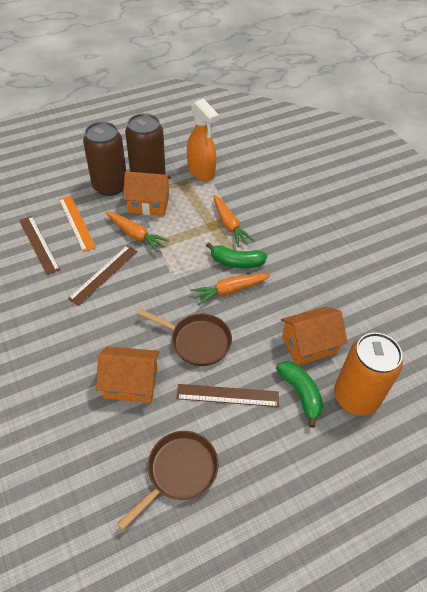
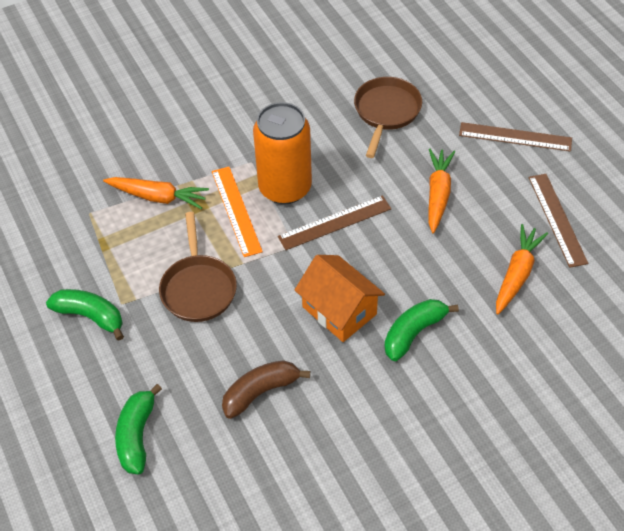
brown banana: 0 -> 1
brown can: 2 -> 0
green banana: 2 -> 3
orange house: 3 -> 1
orange spray bottle: 1 -> 0

